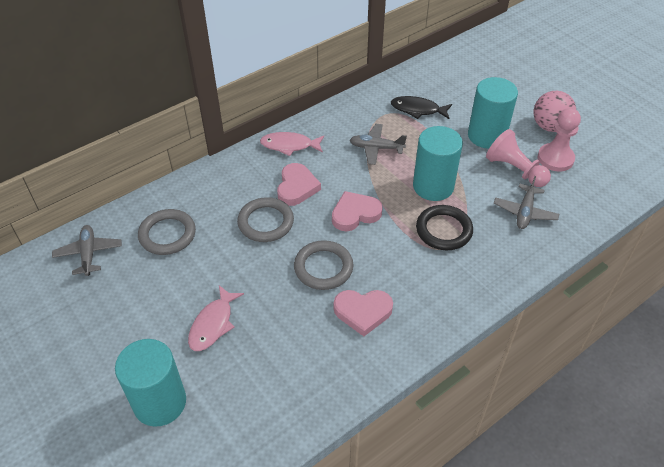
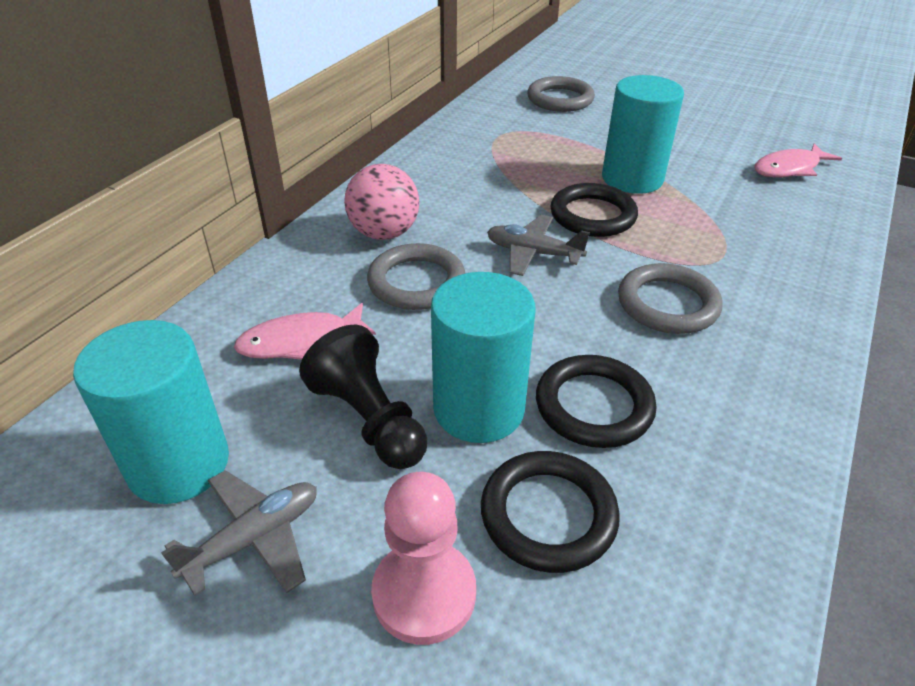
black fish: 1 -> 0
black pawn: 0 -> 1
black ring: 1 -> 3
grey plane: 3 -> 2
pink heart: 3 -> 0
pink pawn: 2 -> 1

